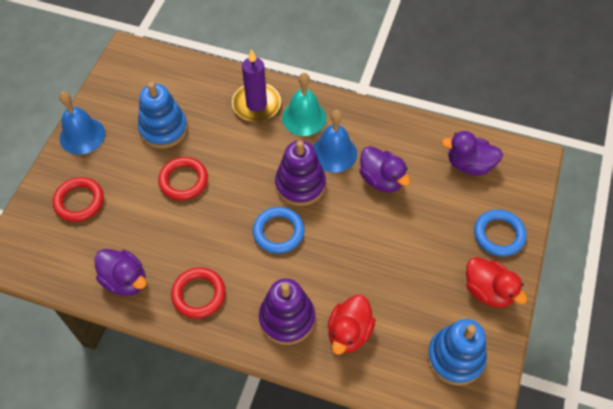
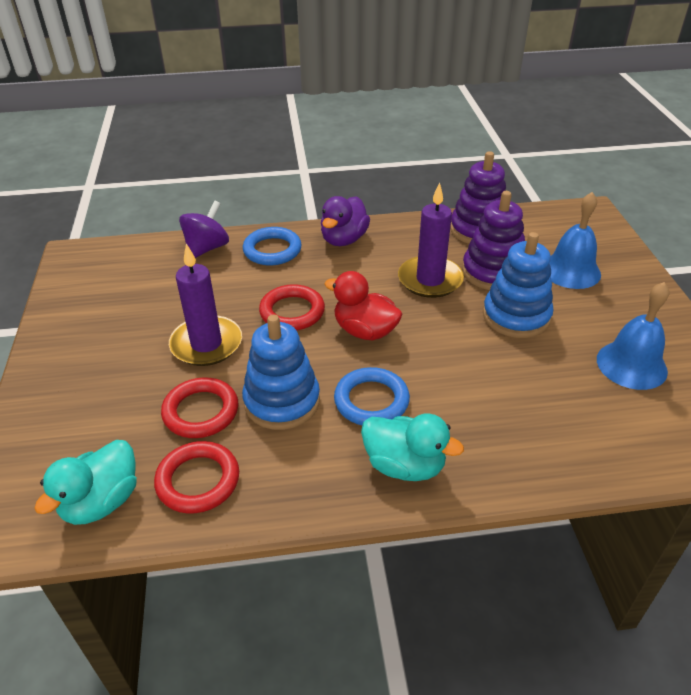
purple candle: 1 -> 2
purple duck: 3 -> 1
purple spinning top: 0 -> 1
red duck: 2 -> 1
turquoise bell: 1 -> 0
turquoise duck: 0 -> 2

